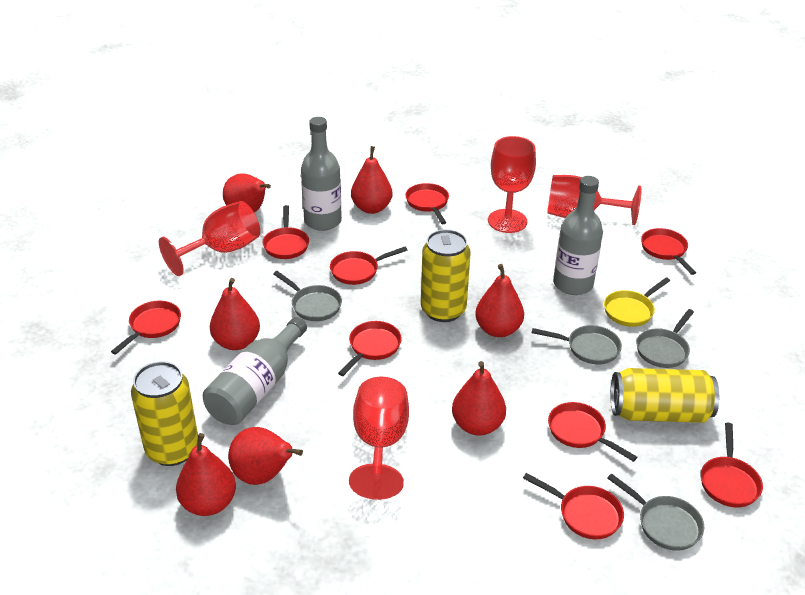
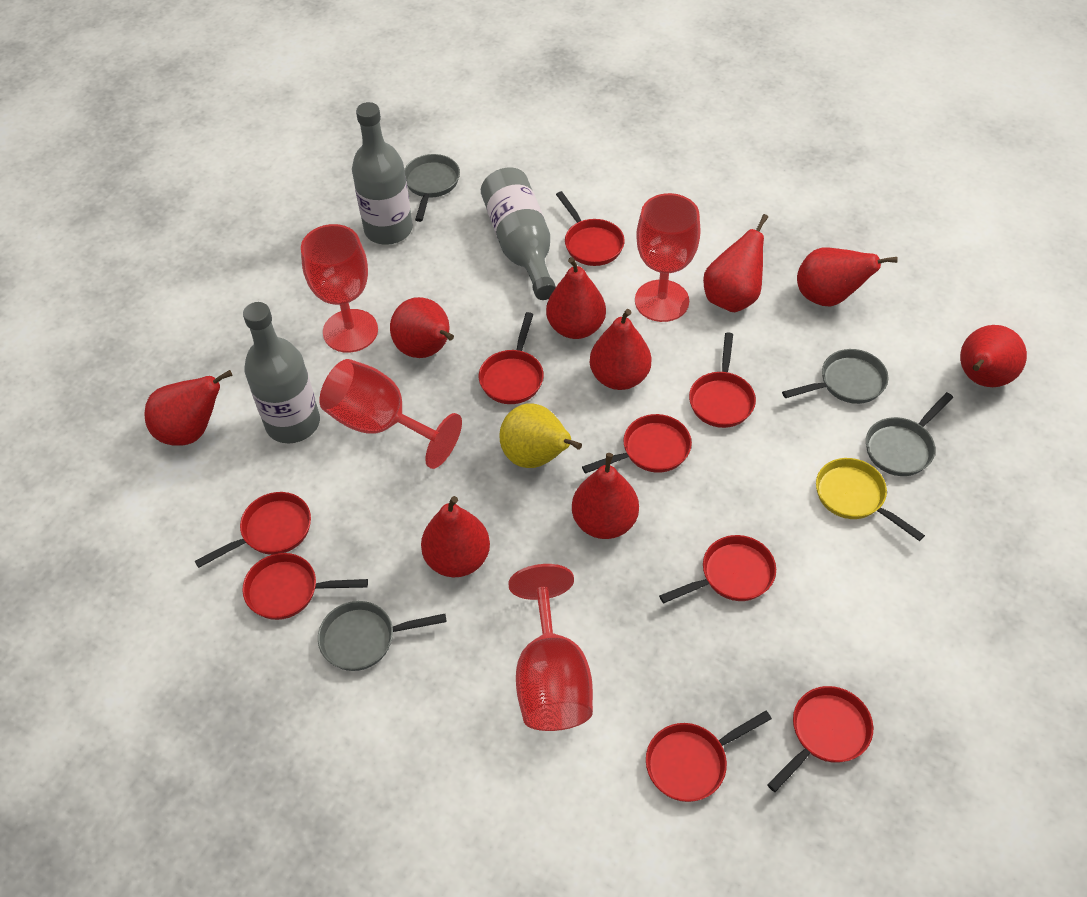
red pear: 7 -> 9
yellow can: 3 -> 0
yellow pear: 0 -> 1

